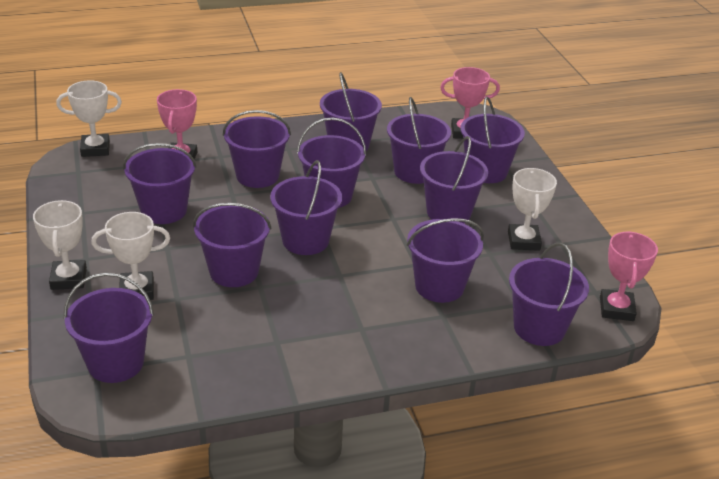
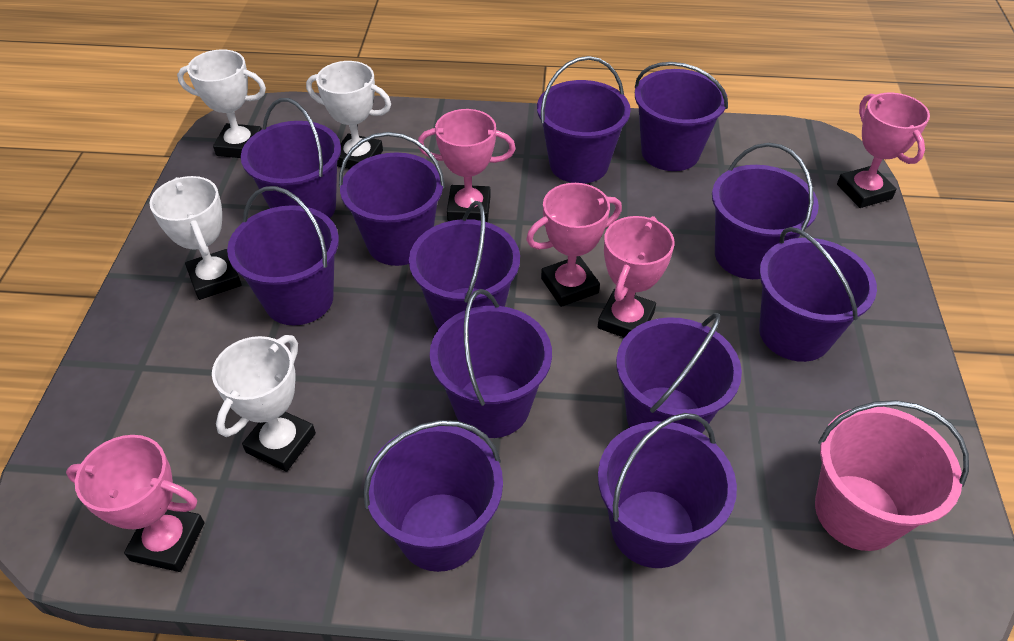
pink bucket: 0 -> 1
pink trophy: 3 -> 5

